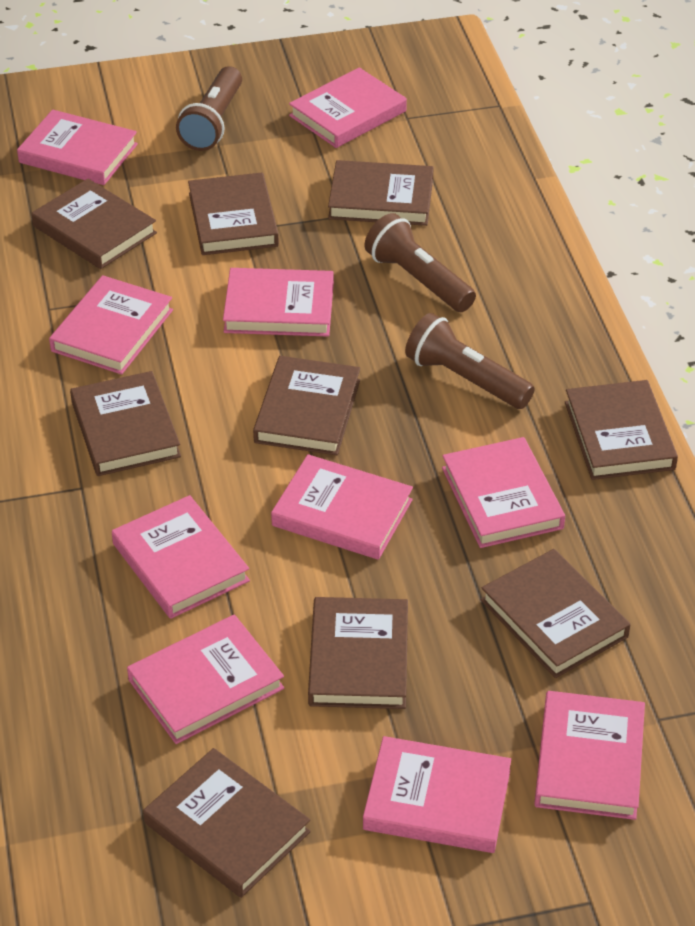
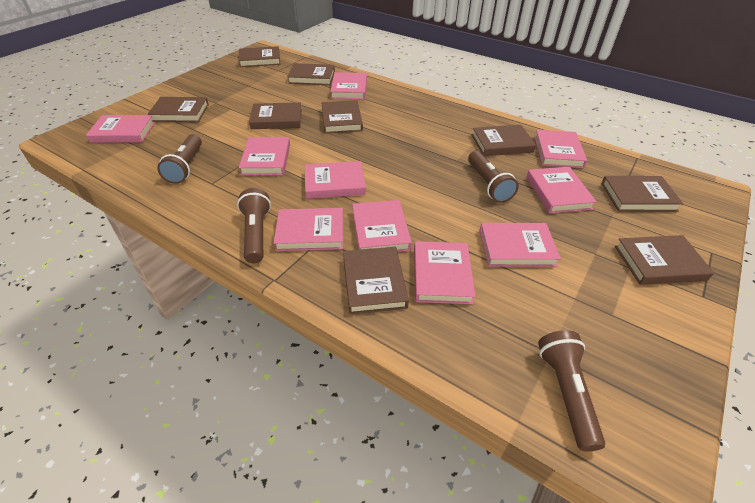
brown flashlight: 3 -> 4

